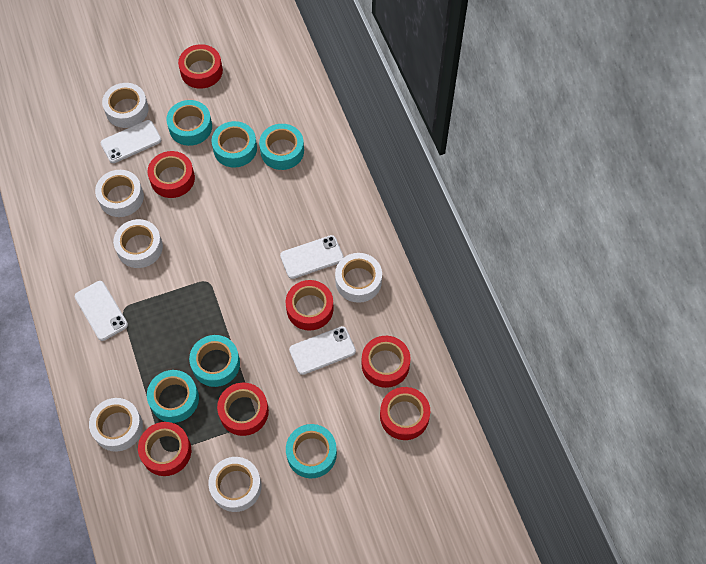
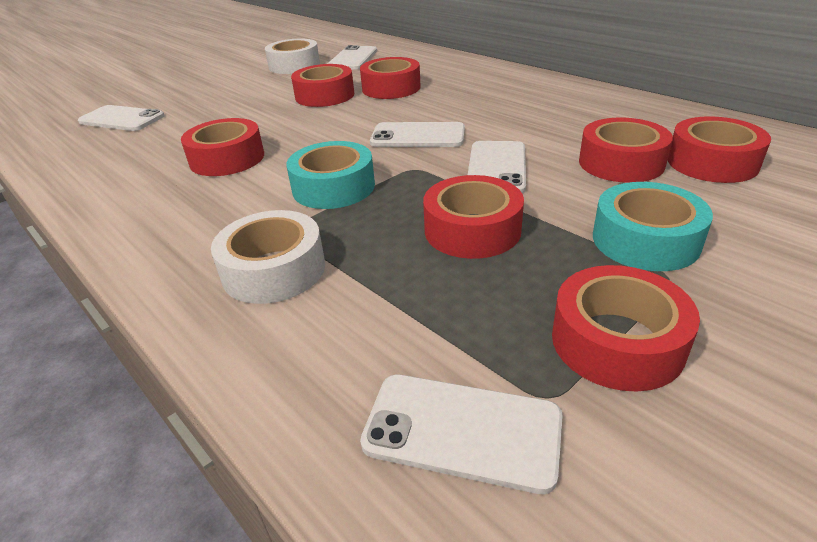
turquoise tape: 6 -> 2
white phone: 4 -> 5
white tape: 6 -> 2

